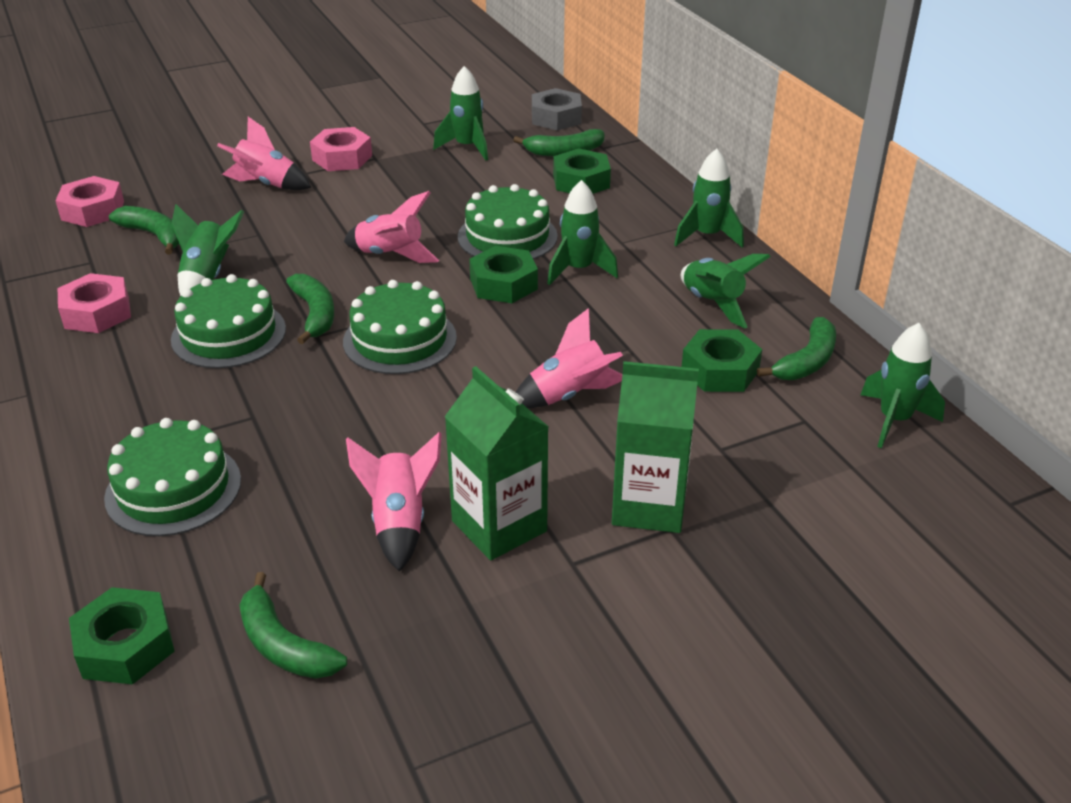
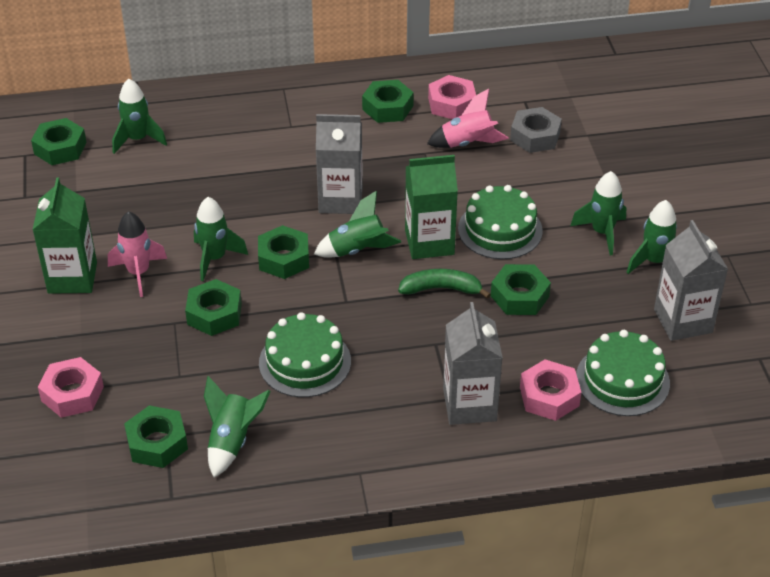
green banana: 5 -> 1
green cake: 4 -> 3
green nut: 4 -> 6
grey carton: 0 -> 3
pink rocket: 4 -> 2

